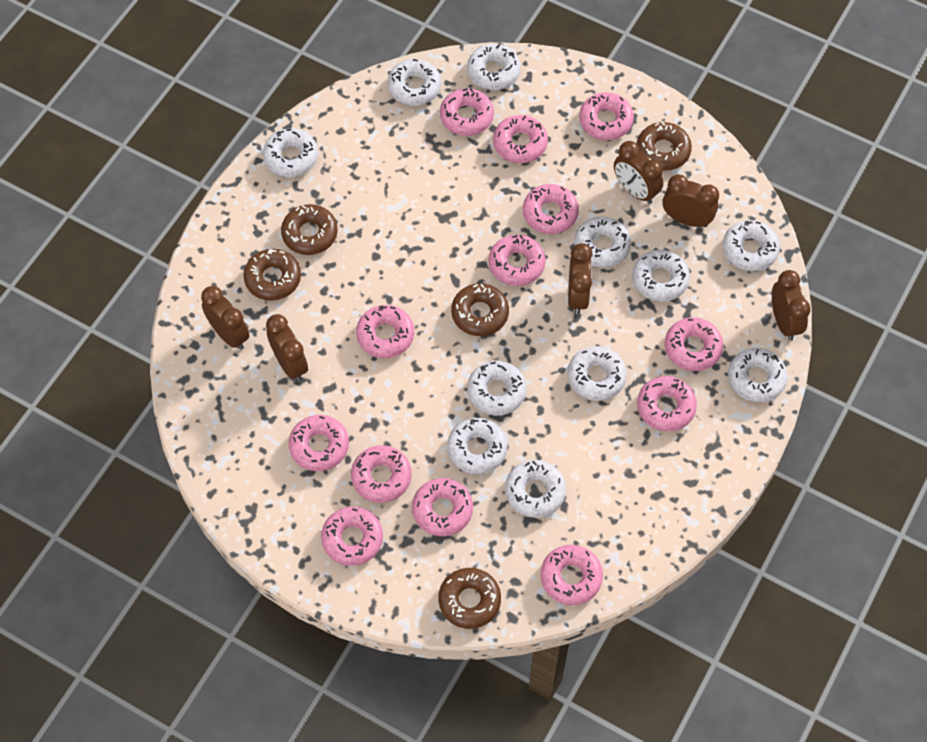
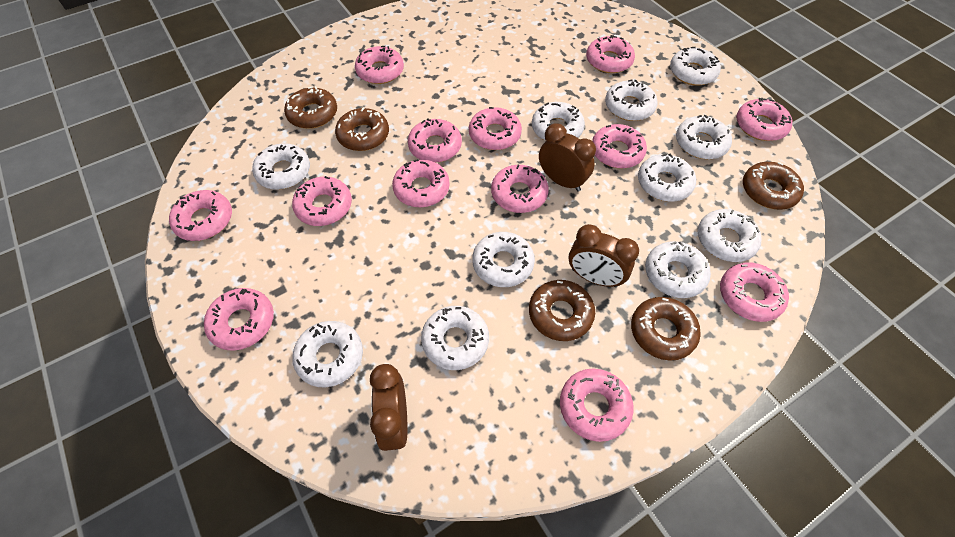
brown clock: 6 -> 3

